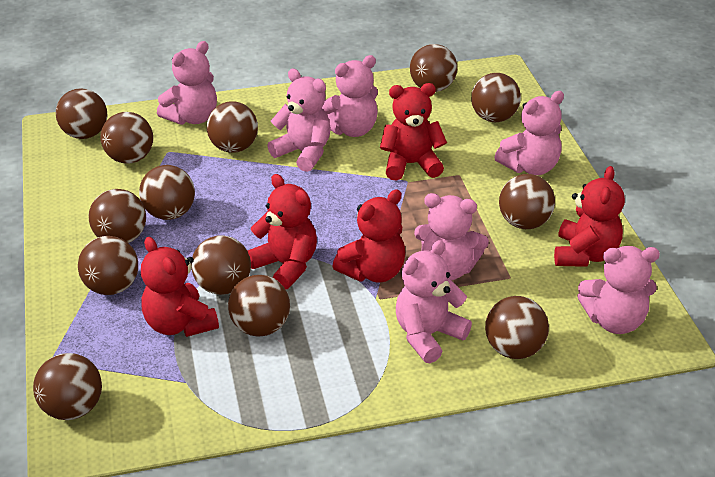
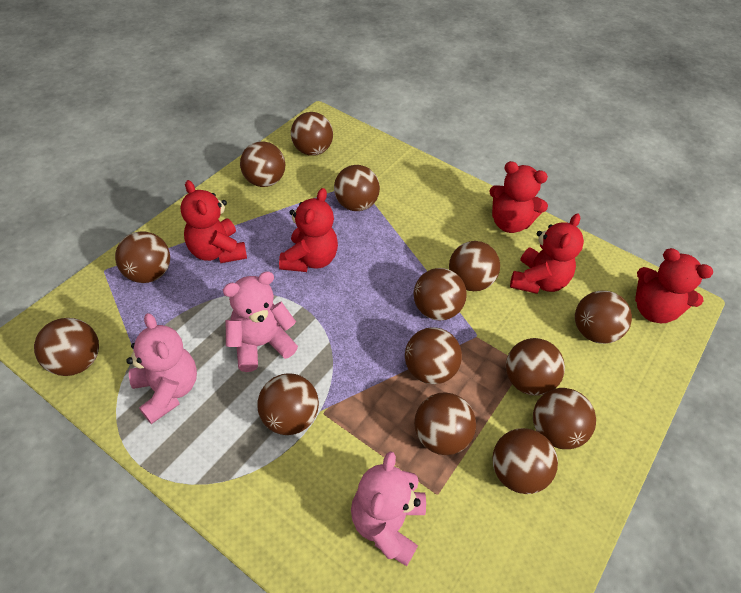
brown ball: 13 -> 14
pink teddy bear: 7 -> 3

